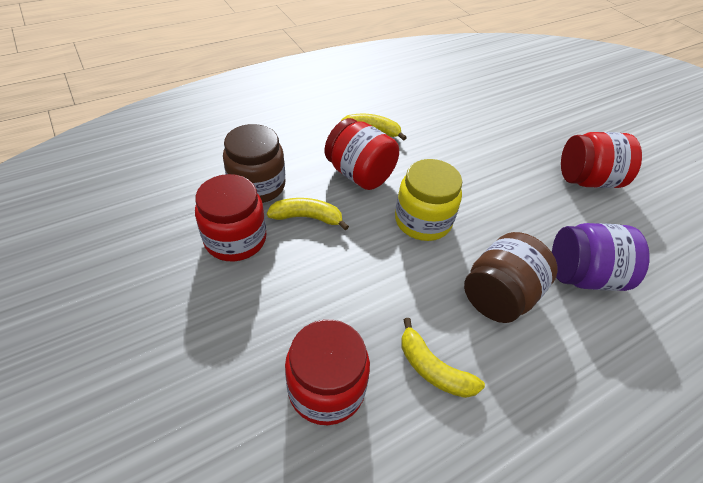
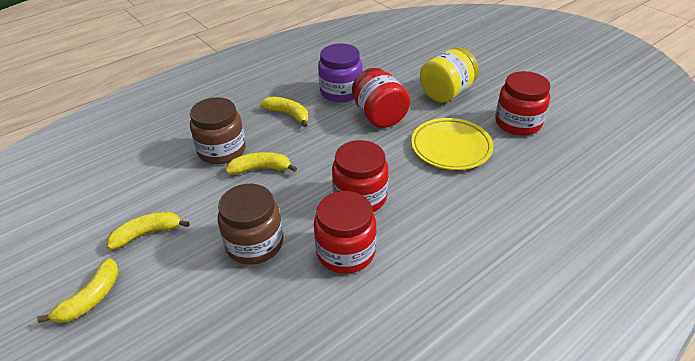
yellow banana: 3 -> 4
yellow plate: 0 -> 1

